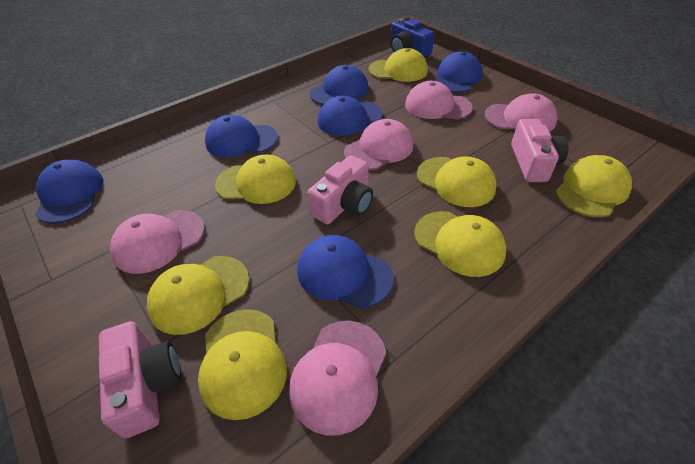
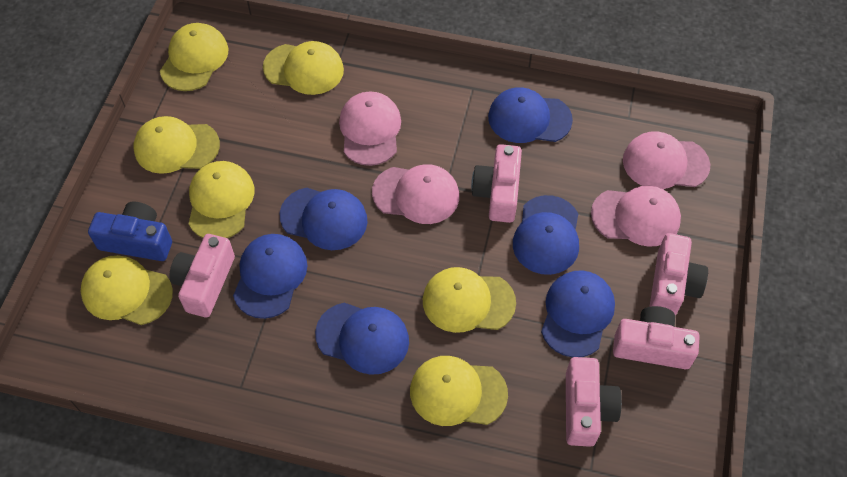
pink camera: 3 -> 5
pink cap: 5 -> 4

